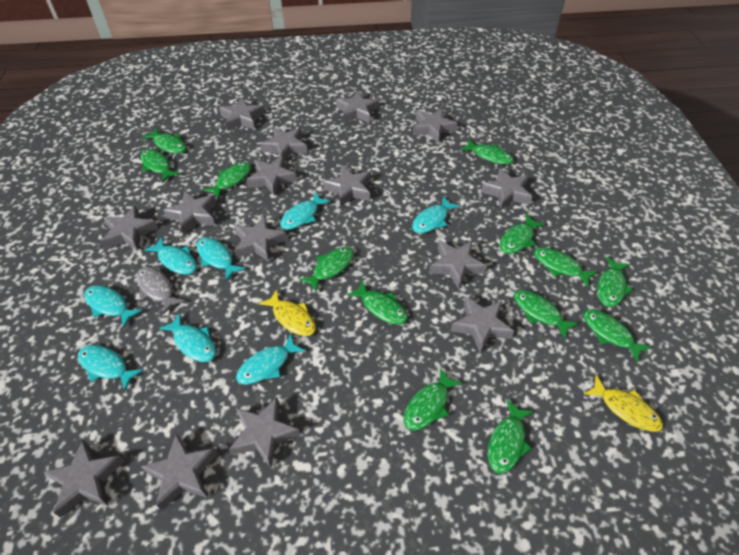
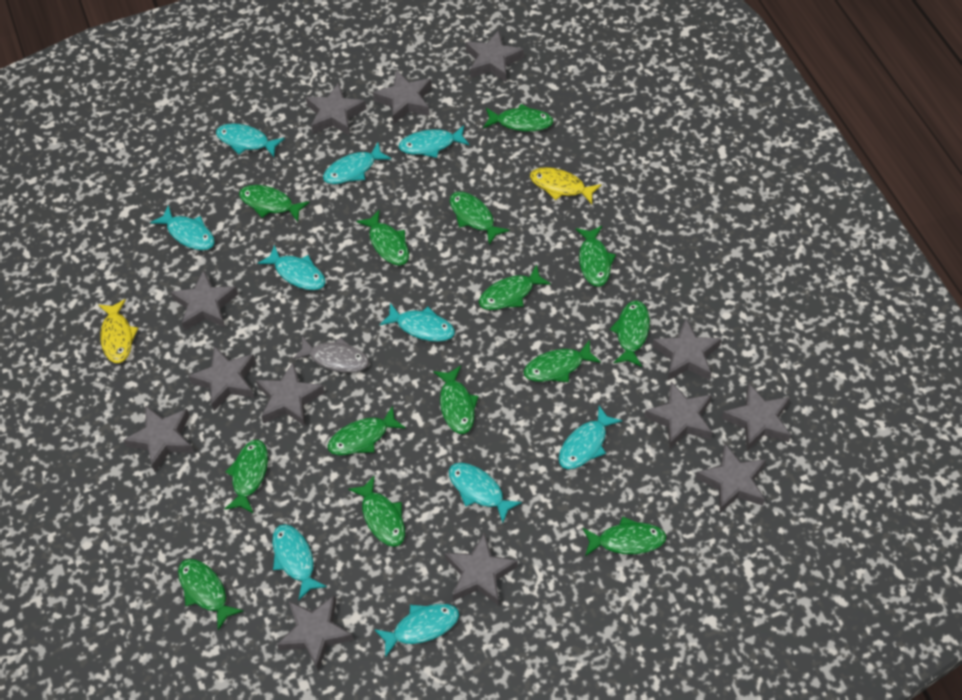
green fish: 13 -> 14
grey star: 15 -> 13
turquoise fish: 8 -> 10

